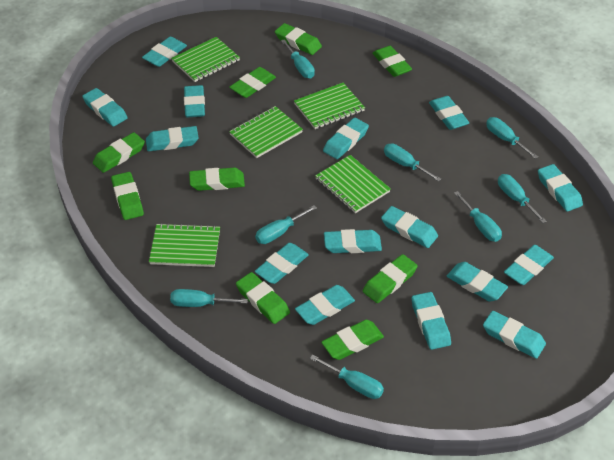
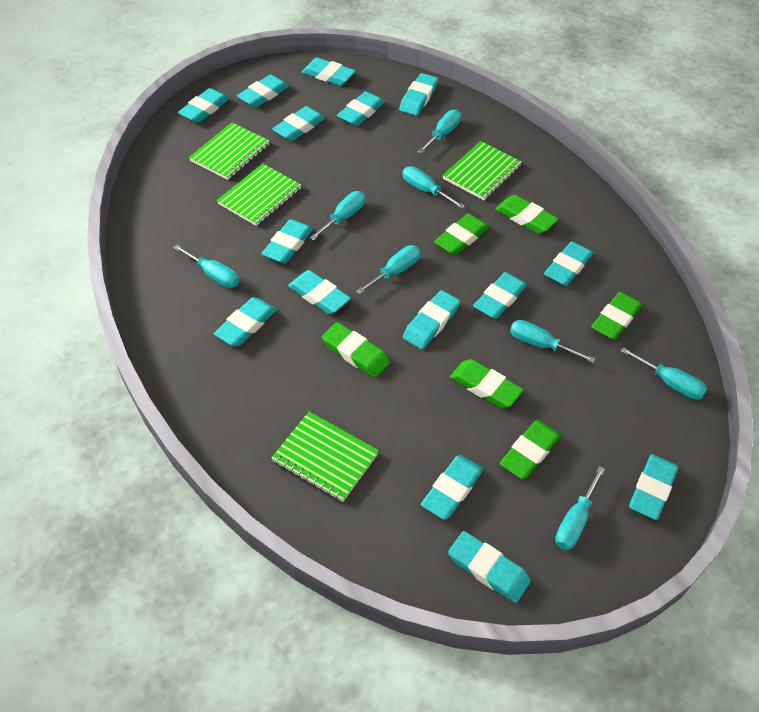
green eraser: 9 -> 6
green notebook: 5 -> 4

